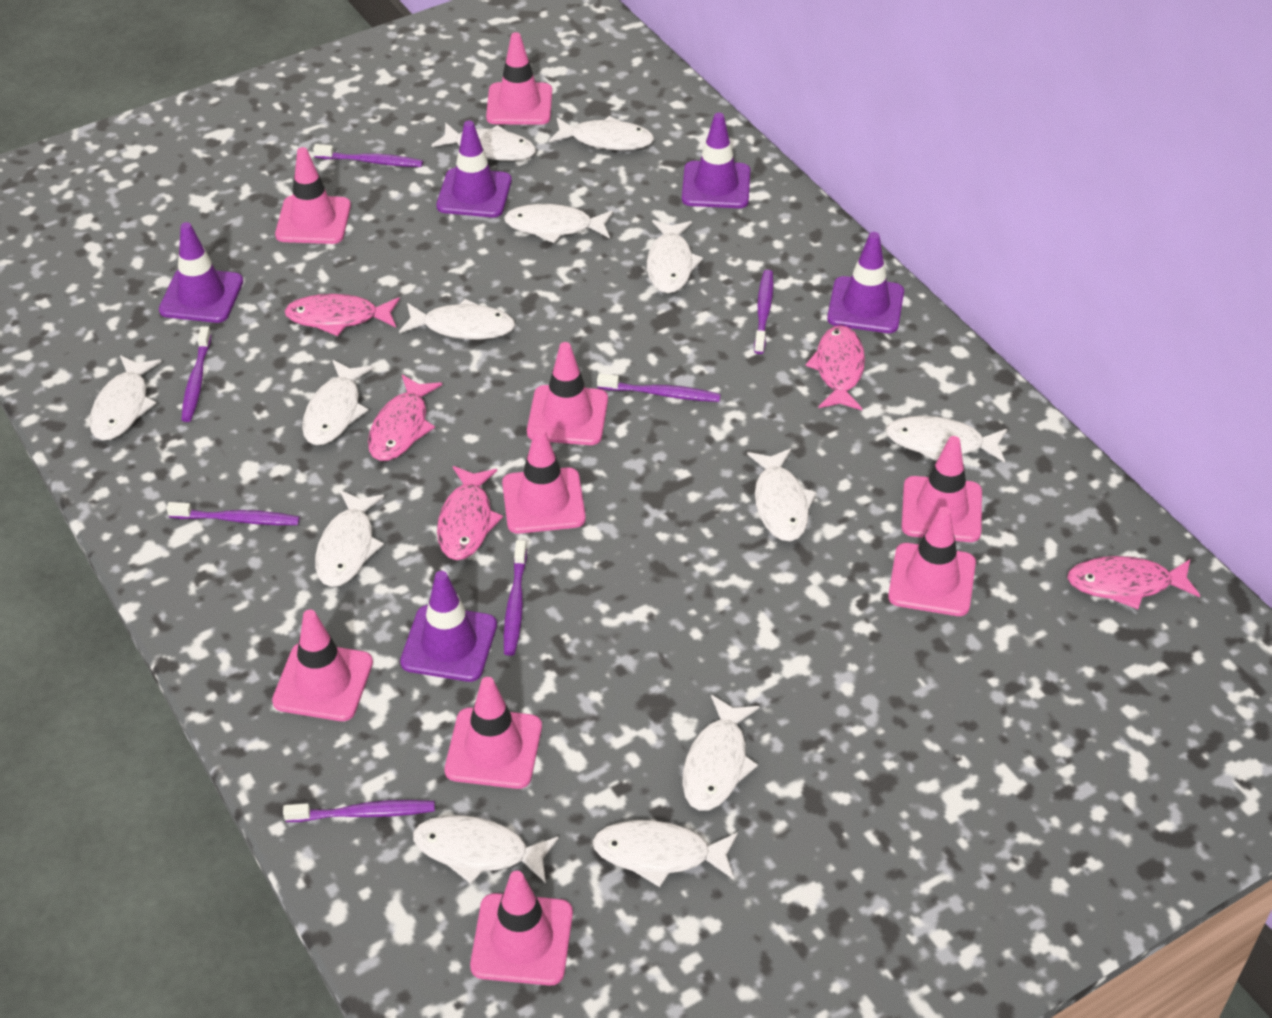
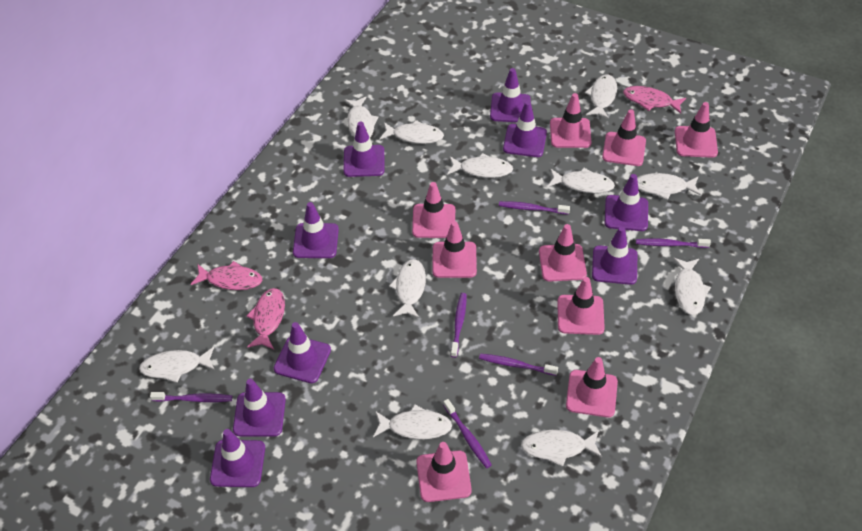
pink fish: 5 -> 3
purple toothbrush: 7 -> 6
purple traffic cone: 5 -> 9
white fish: 13 -> 11

